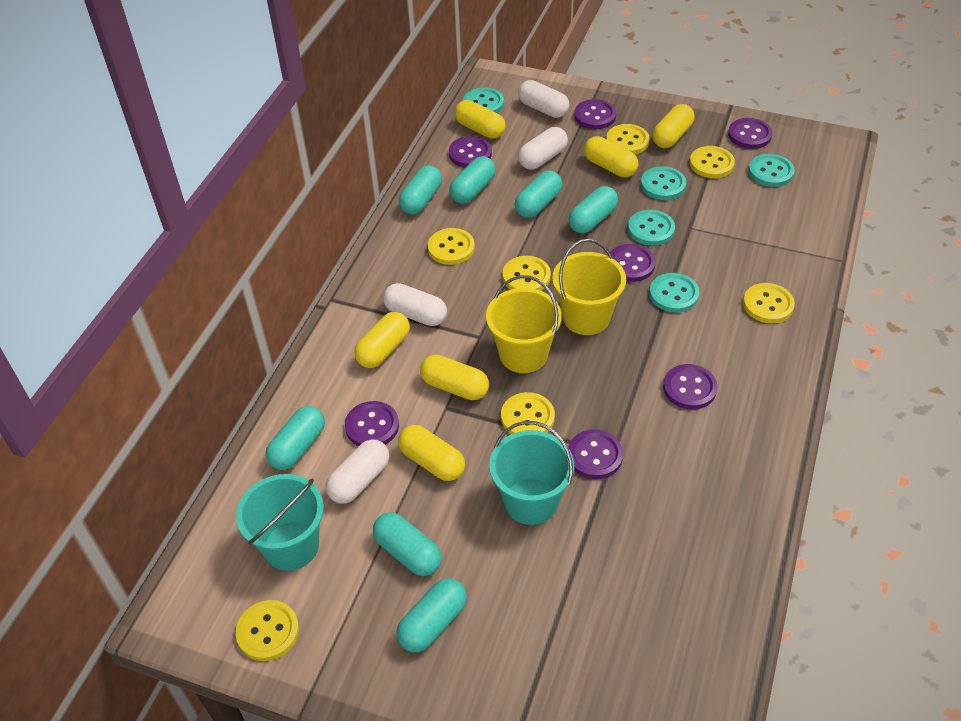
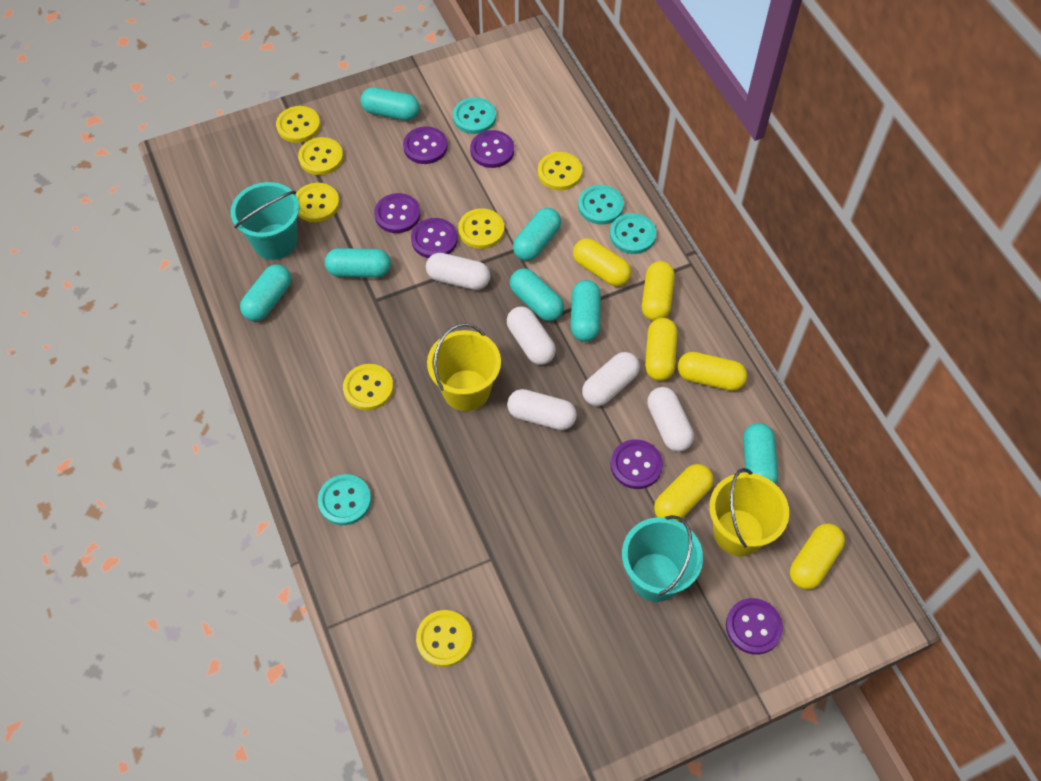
purple button: 7 -> 6
turquoise button: 5 -> 4
white capsule: 4 -> 5

